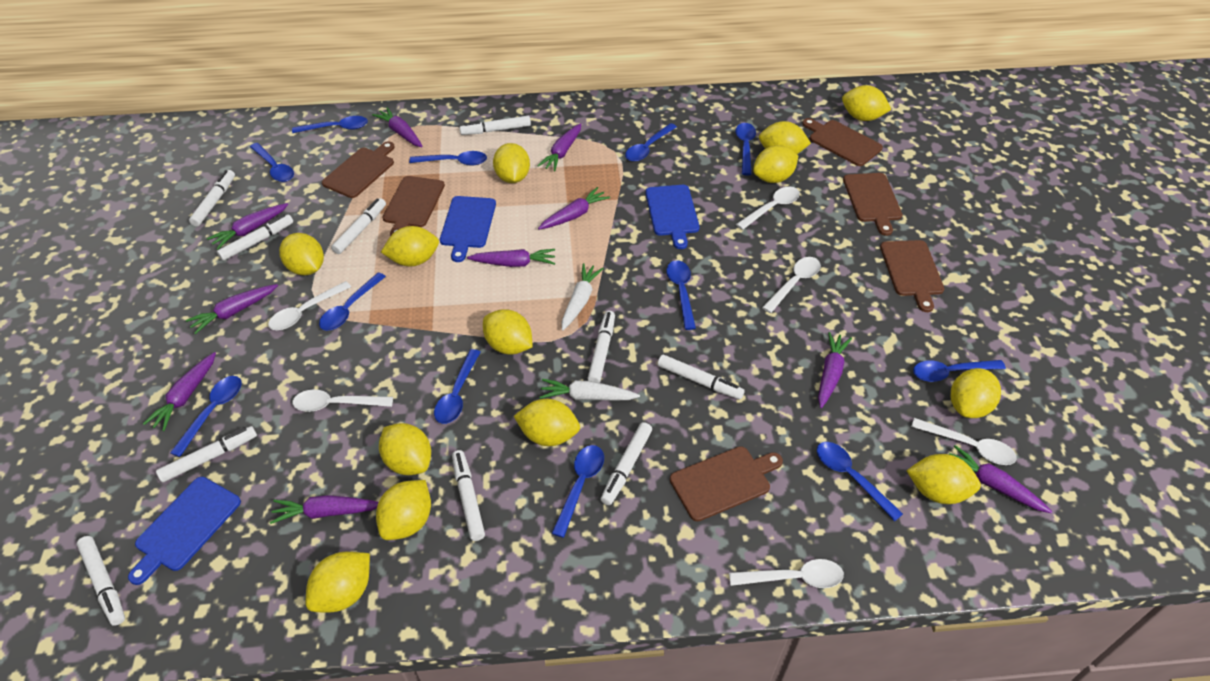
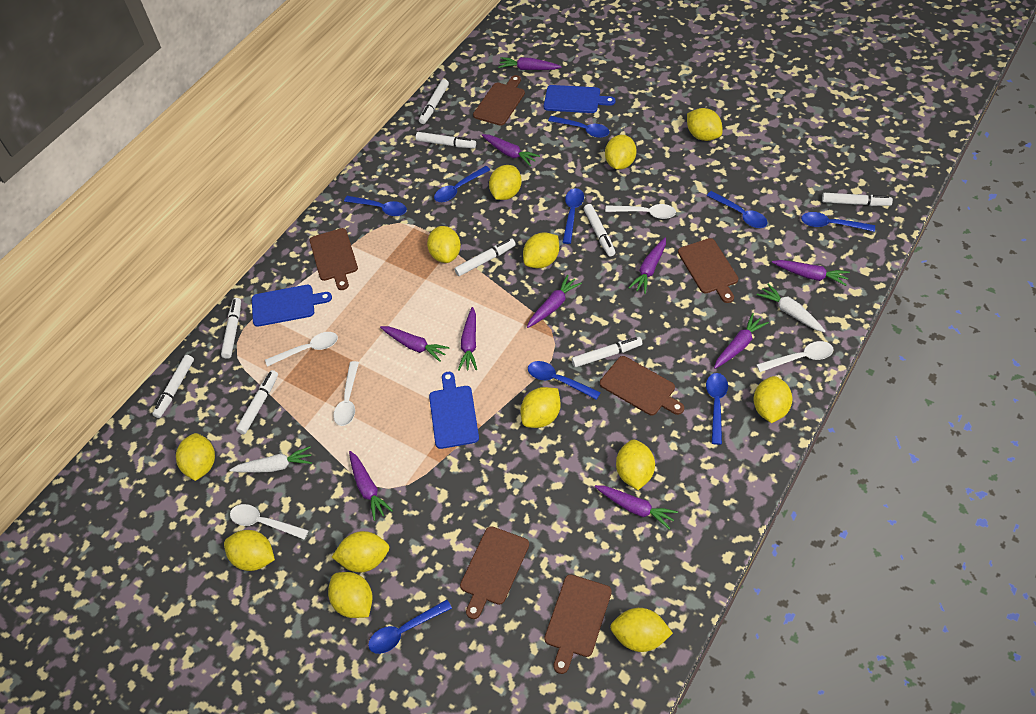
blue spoon: 12 -> 9
white marker: 10 -> 9
white spoon: 6 -> 5

